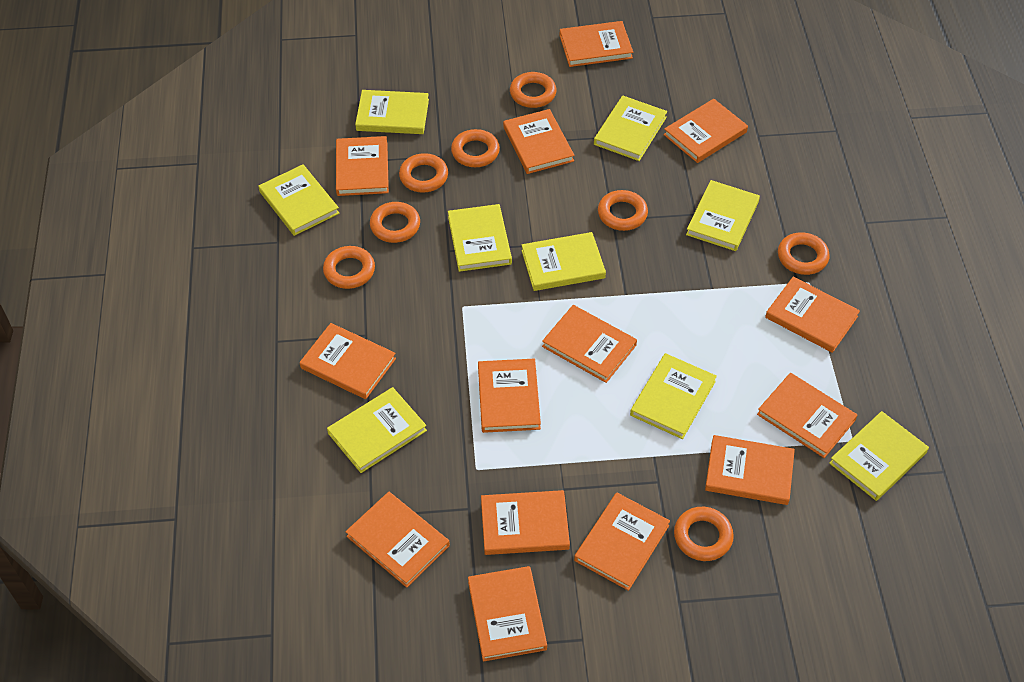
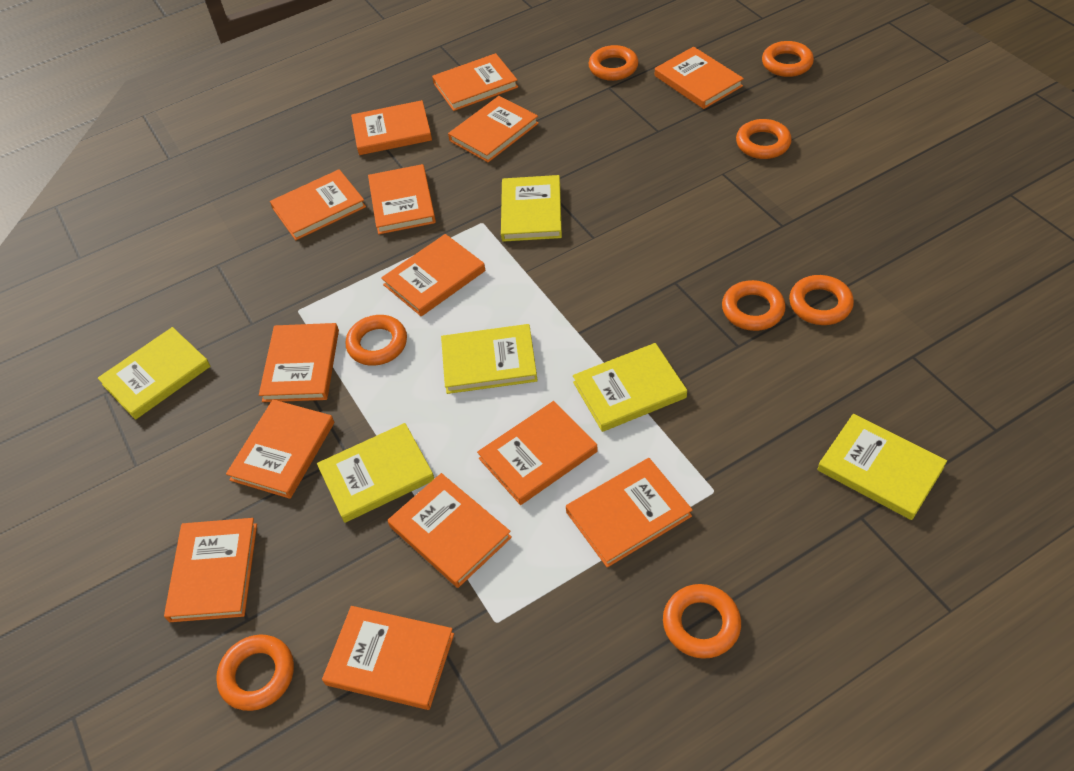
yellow book: 9 -> 6

